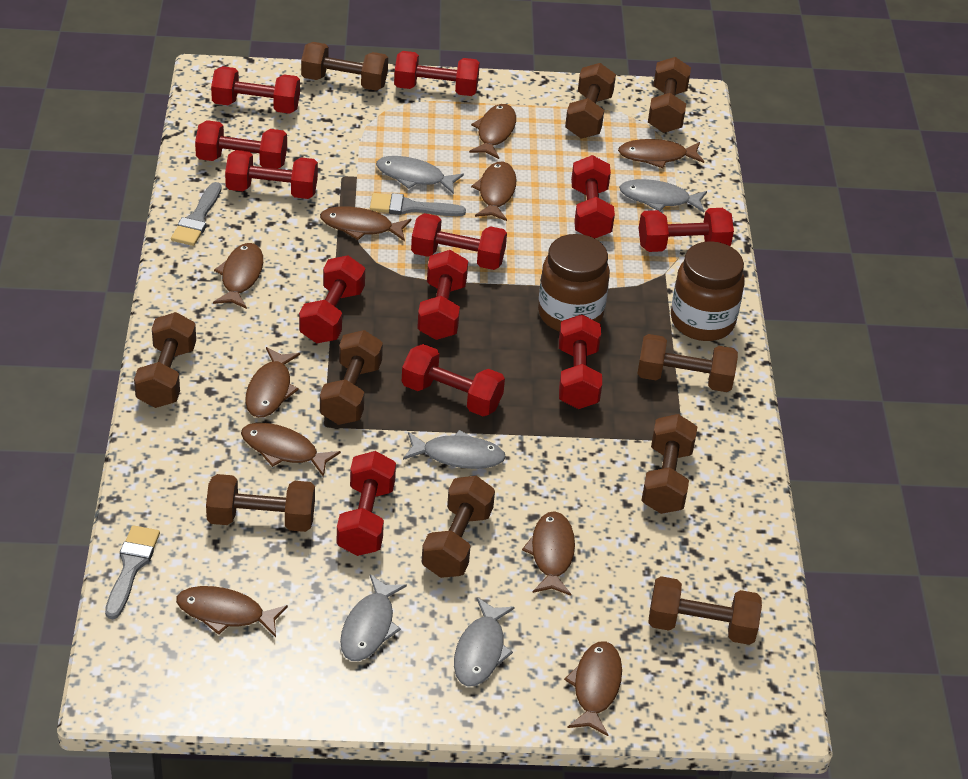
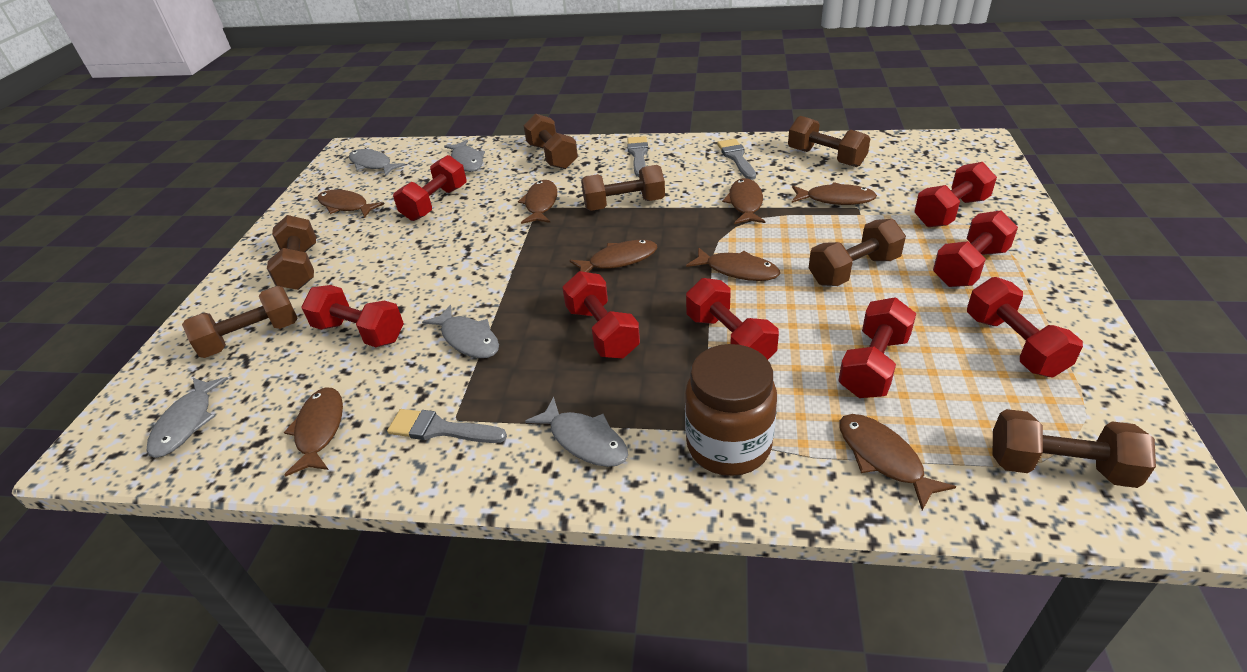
brown dumbbell: 10 -> 7
brown fish: 10 -> 8
brown jar: 2 -> 1
red dumbbell: 12 -> 8

